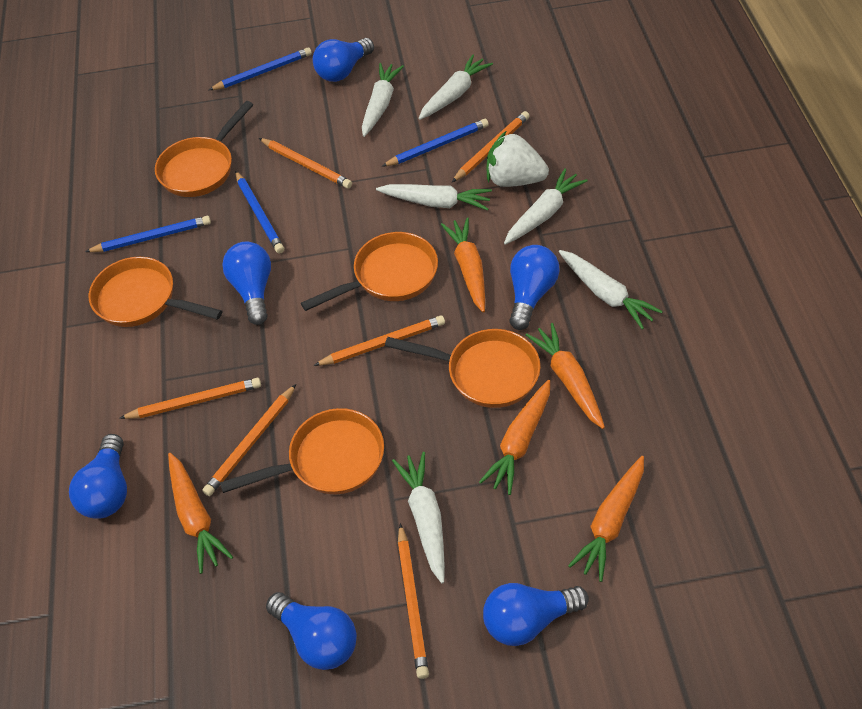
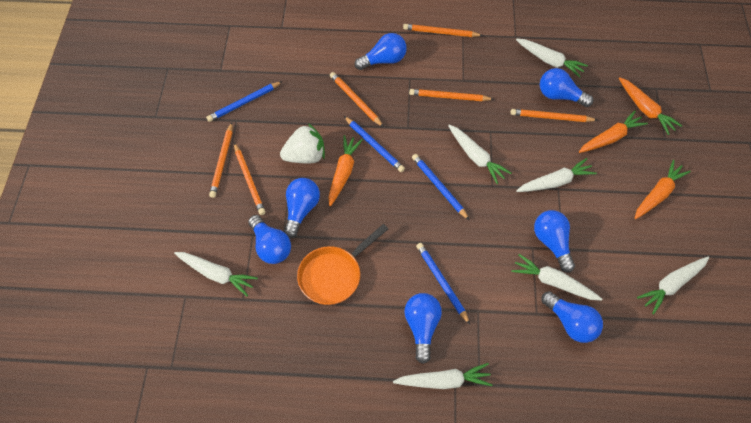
blue light bulb: 6 -> 7
orange carrot: 5 -> 4
orange pan: 5 -> 1
white carrot: 6 -> 7

